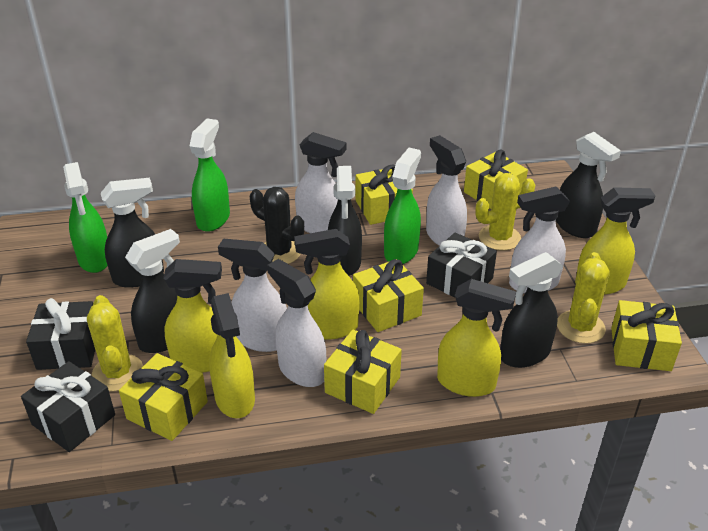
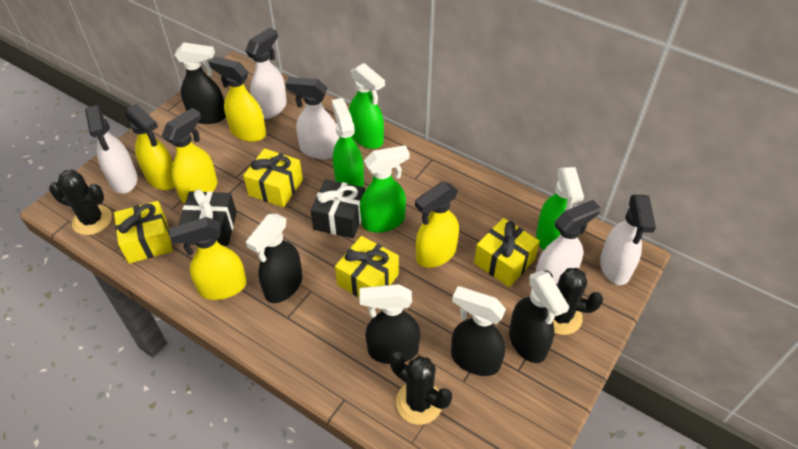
black cactus: 1 -> 3
black gift: 3 -> 2
green spray bottle: 3 -> 4
yellow cactus: 3 -> 0
yellow gift: 6 -> 4

